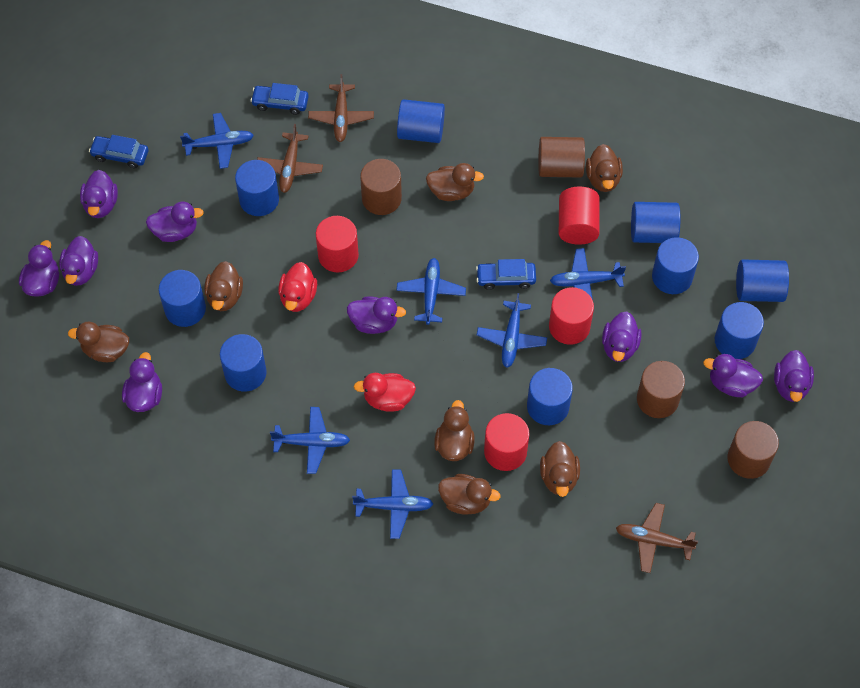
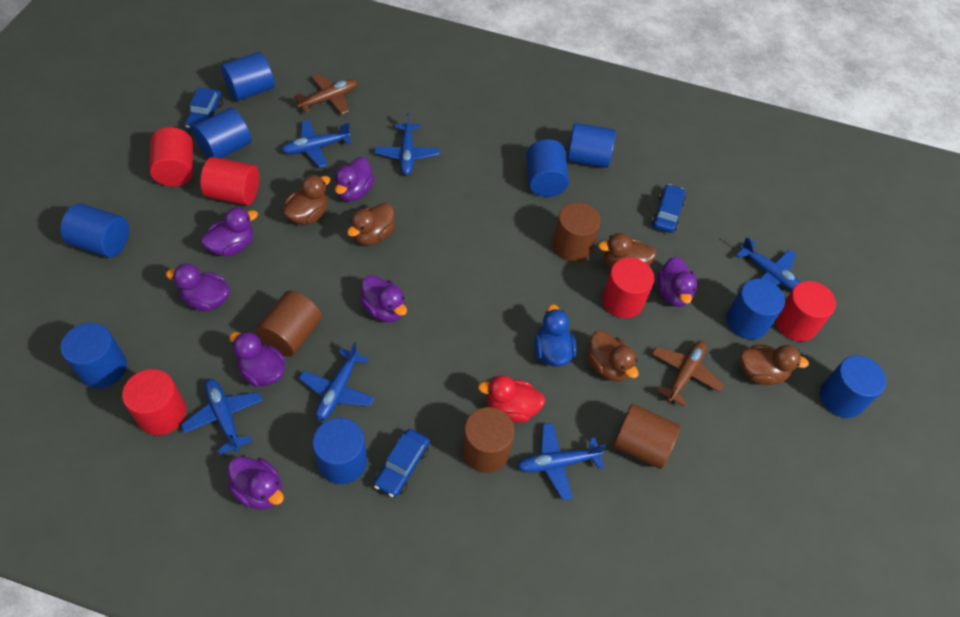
blue duck: 0 -> 1
brown duck: 7 -> 5
brown plane: 3 -> 2
purple duck: 9 -> 7
red cylinder: 4 -> 5
red duck: 2 -> 1

